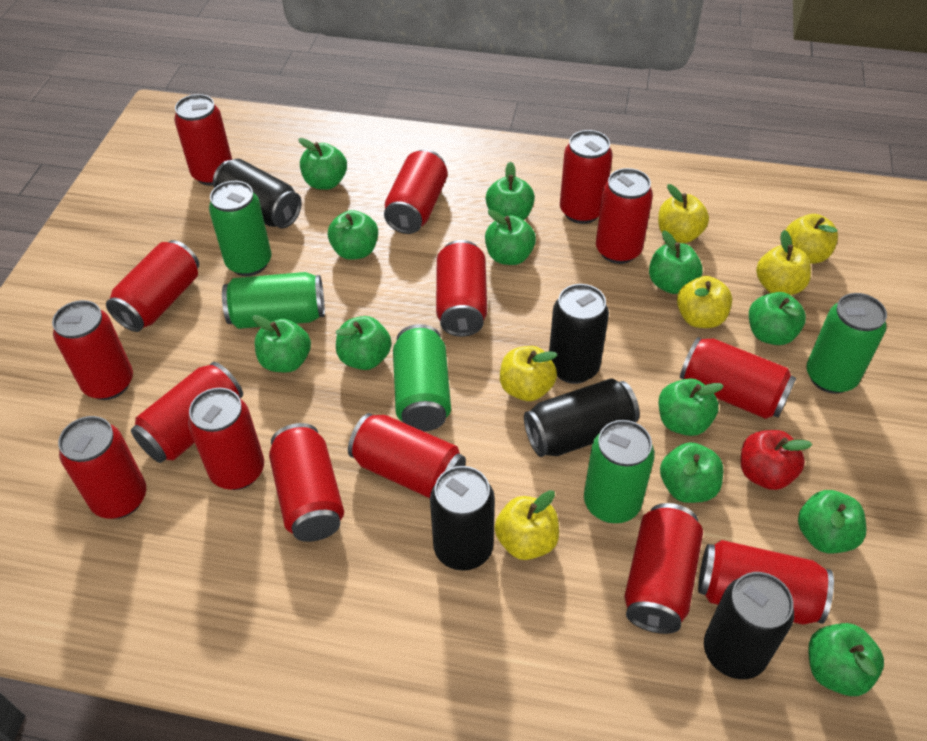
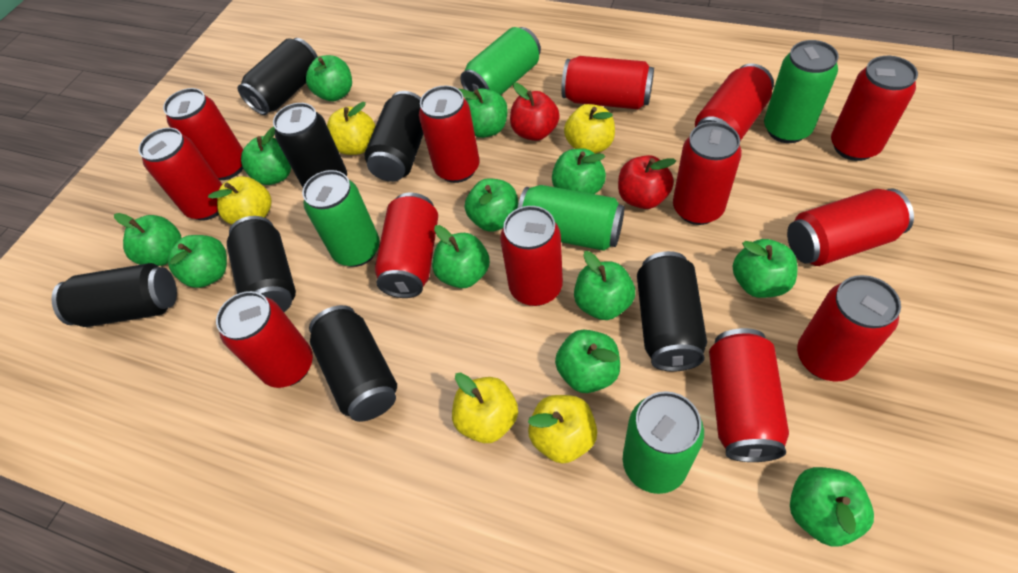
black can: 5 -> 7
red apple: 1 -> 2
red can: 15 -> 13
yellow apple: 6 -> 5

